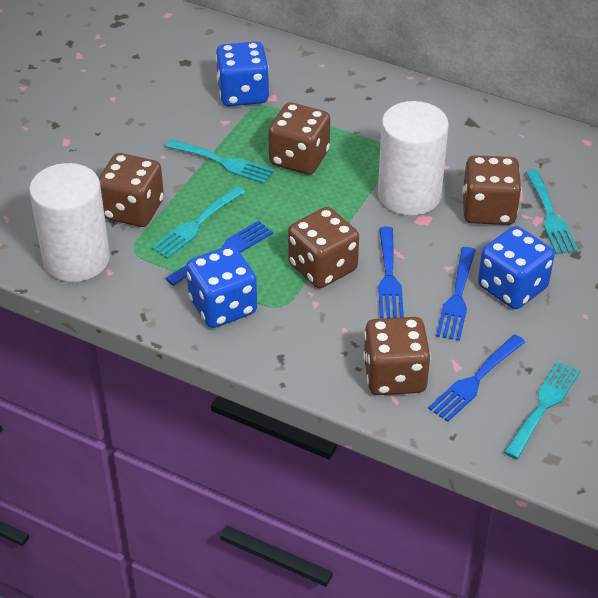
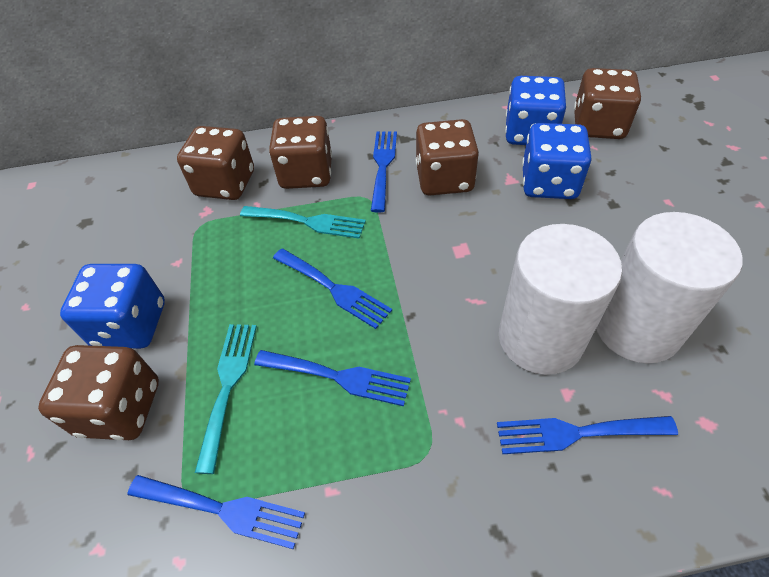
blue fork: 4 -> 5
turquoise fork: 4 -> 2

